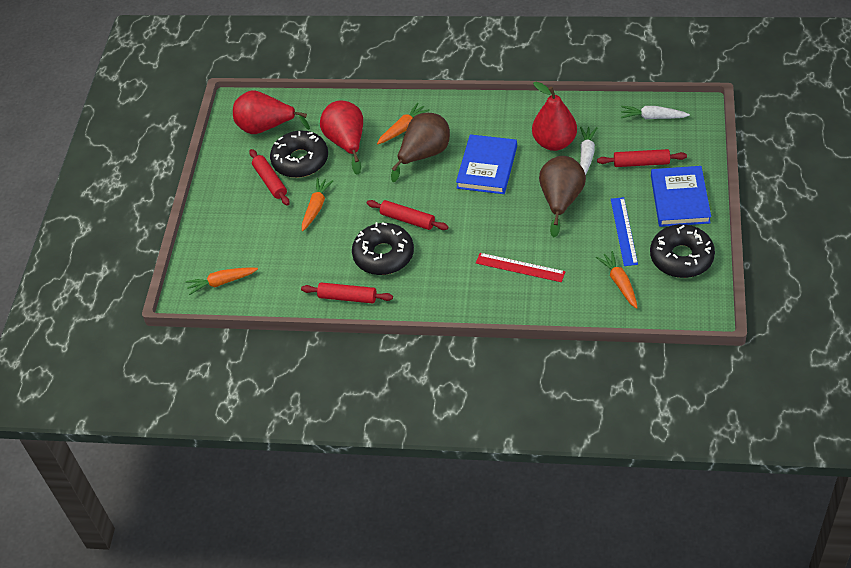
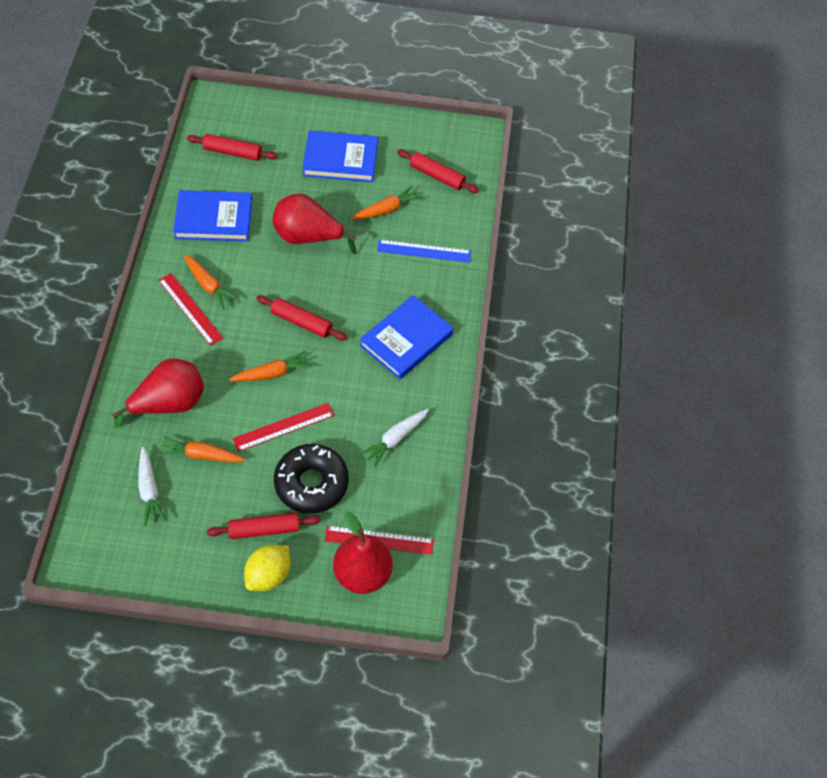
black donut: 3 -> 1
blue book: 2 -> 3
brown pear: 2 -> 0
red ruler: 1 -> 3
yellow lemon: 0 -> 1

